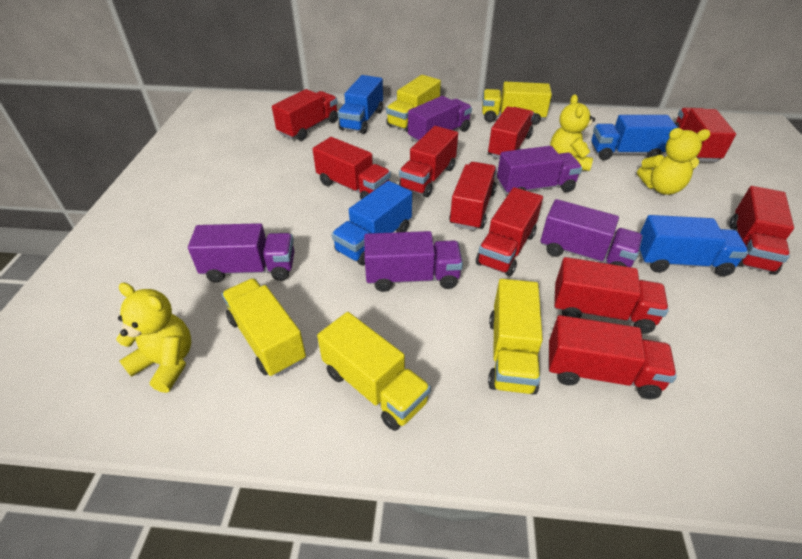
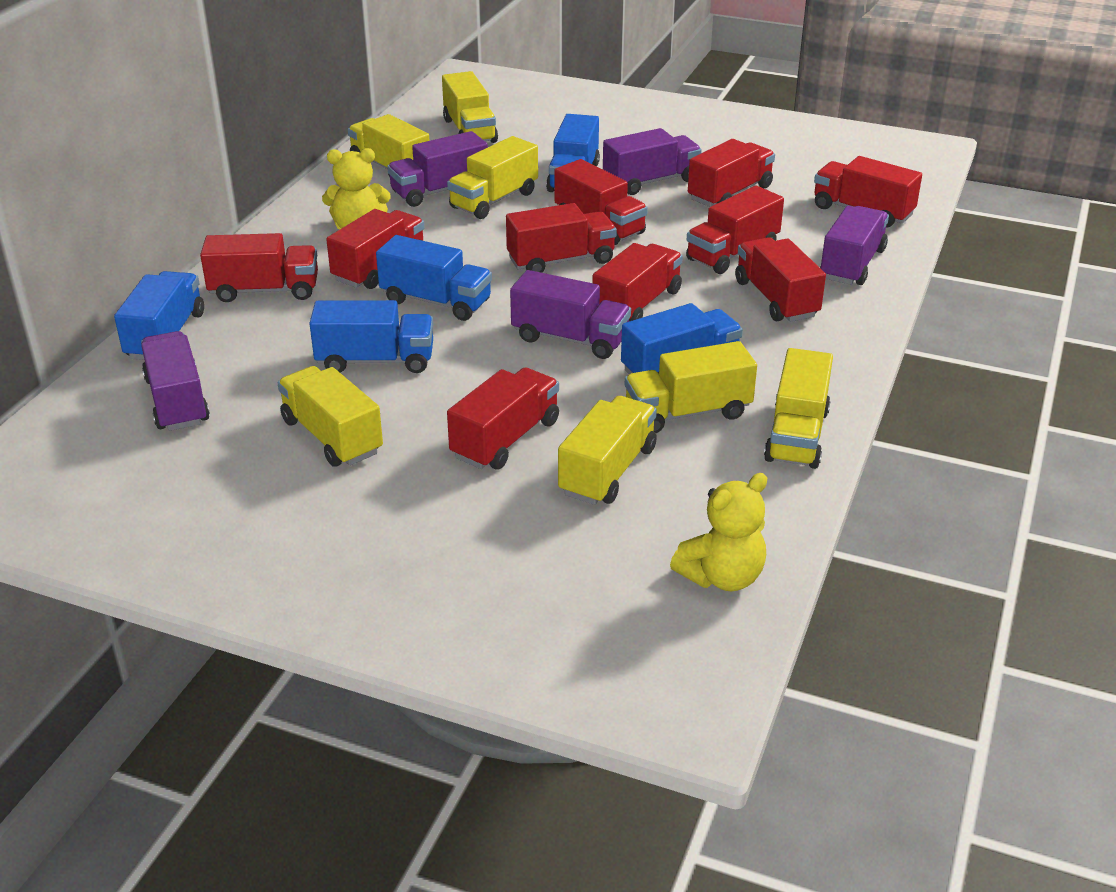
blue truck: 4 -> 5
yellow teddy bear: 3 -> 2
yellow truck: 5 -> 7

